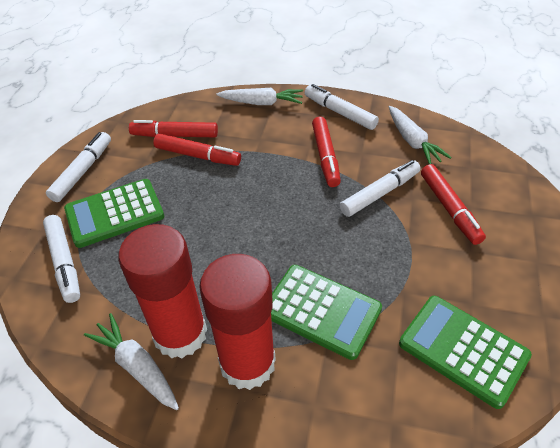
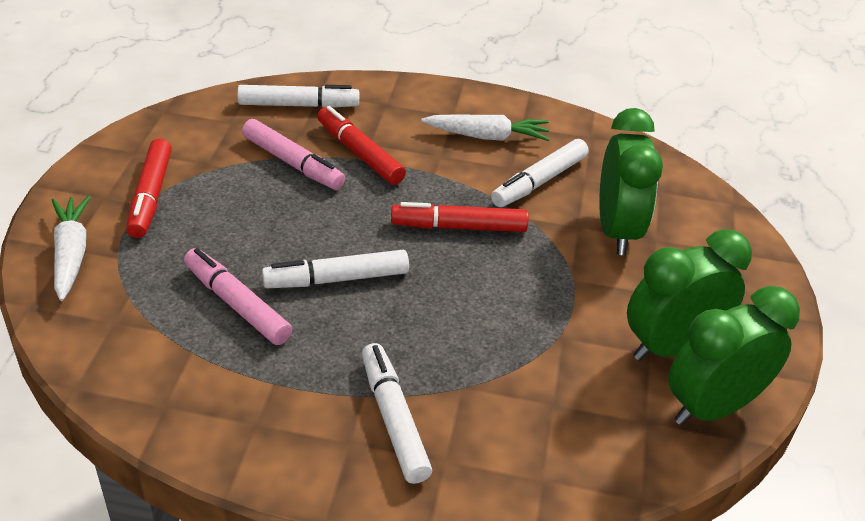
green calculator: 3 -> 0
green clock: 0 -> 3
pink marker: 0 -> 2
red glue stick: 2 -> 0
red marker: 4 -> 3
white carrot: 3 -> 2

